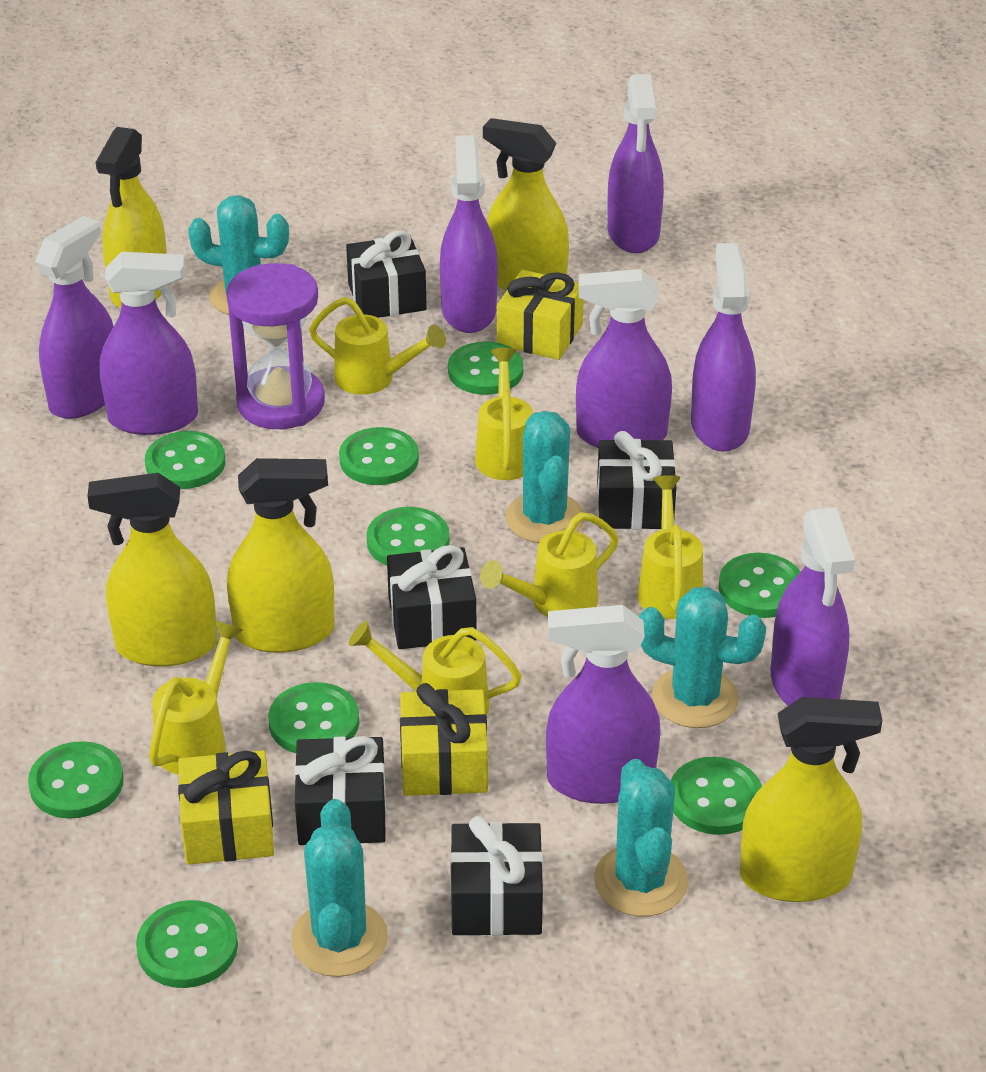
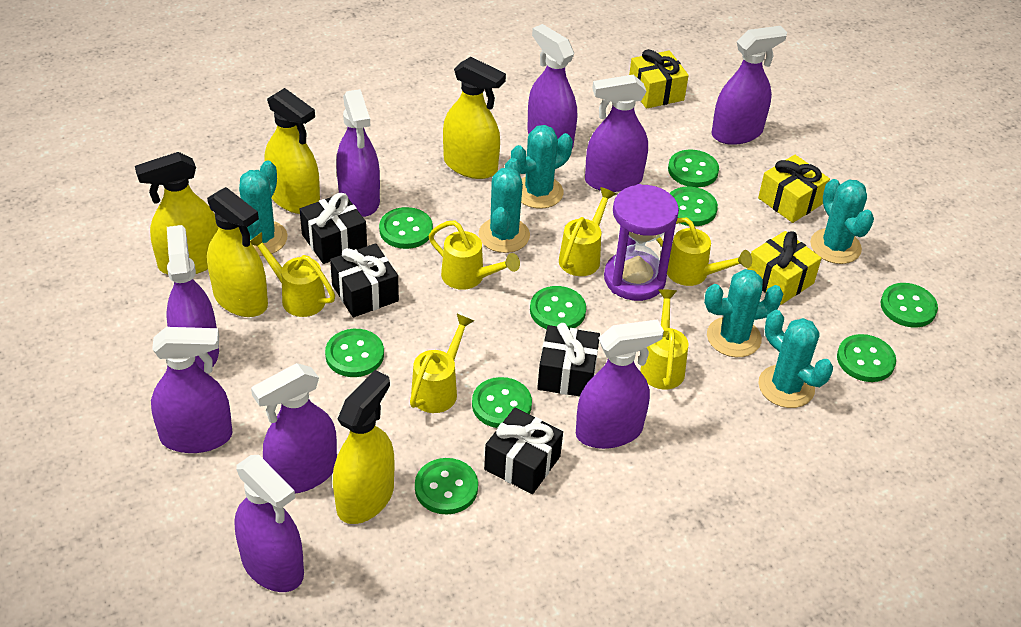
black gift: 5 -> 4
purple spray bottle: 8 -> 9
turquoise cactus: 5 -> 6

